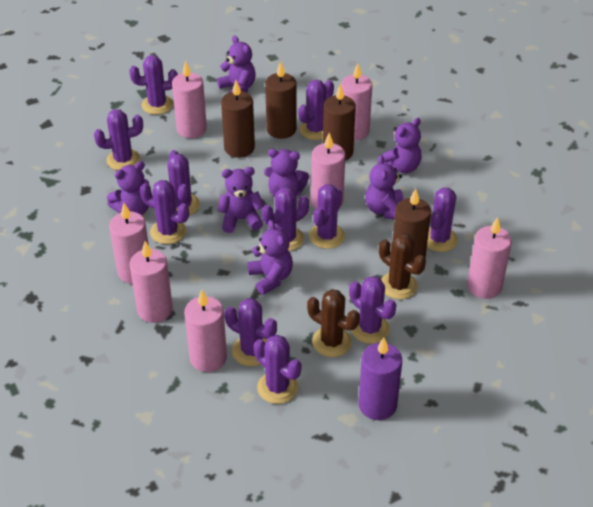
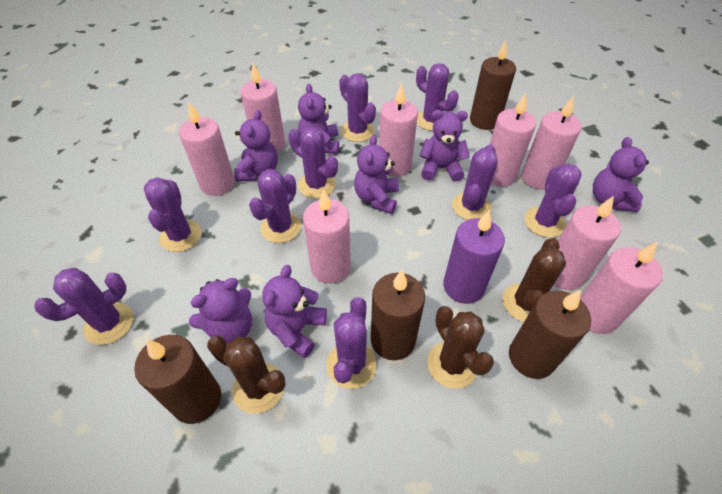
brown cactus: 2 -> 3
pink candle: 7 -> 8
purple cactus: 11 -> 9

